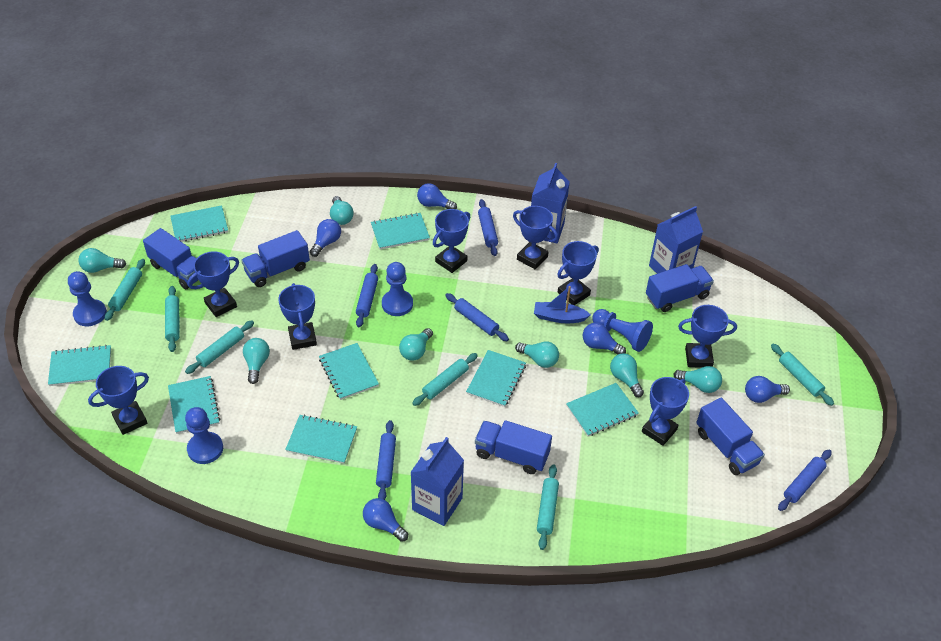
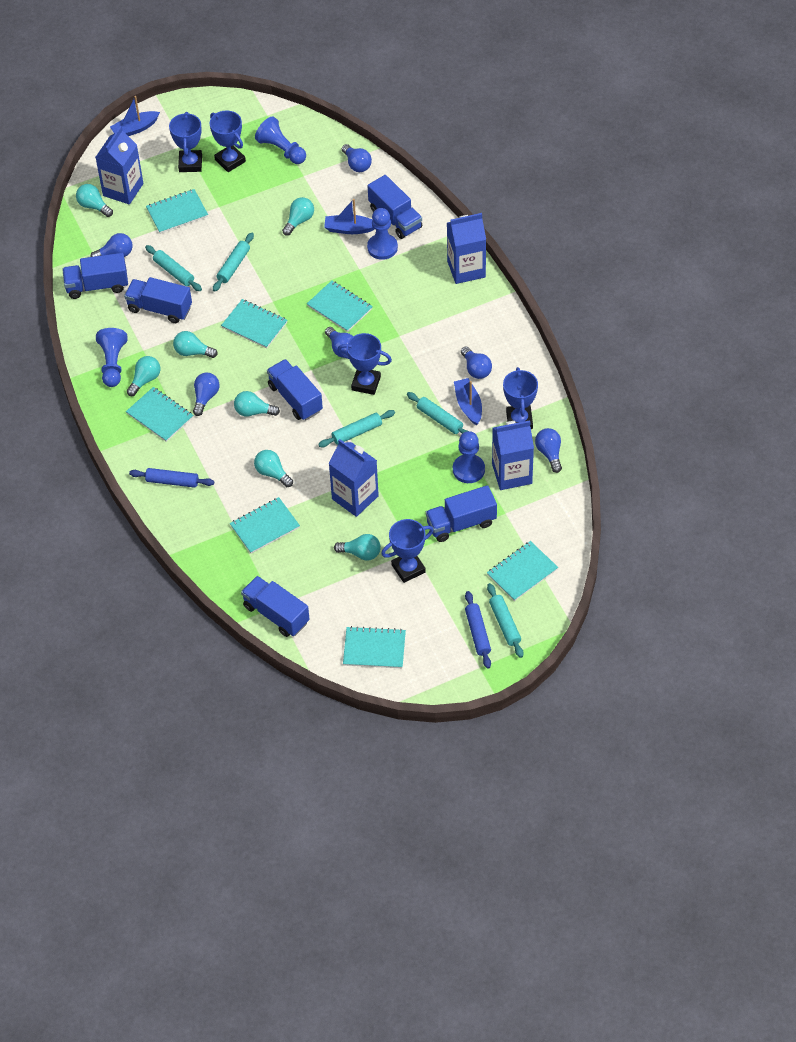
blue boat: 1 -> 3
blue carton: 3 -> 4
blue light bulb: 5 -> 6
blue rolling pin: 5 -> 2
blue trophy: 8 -> 5
blue truck: 5 -> 6
turquoise notebook: 8 -> 7
turquoise rolling pin: 6 -> 5

